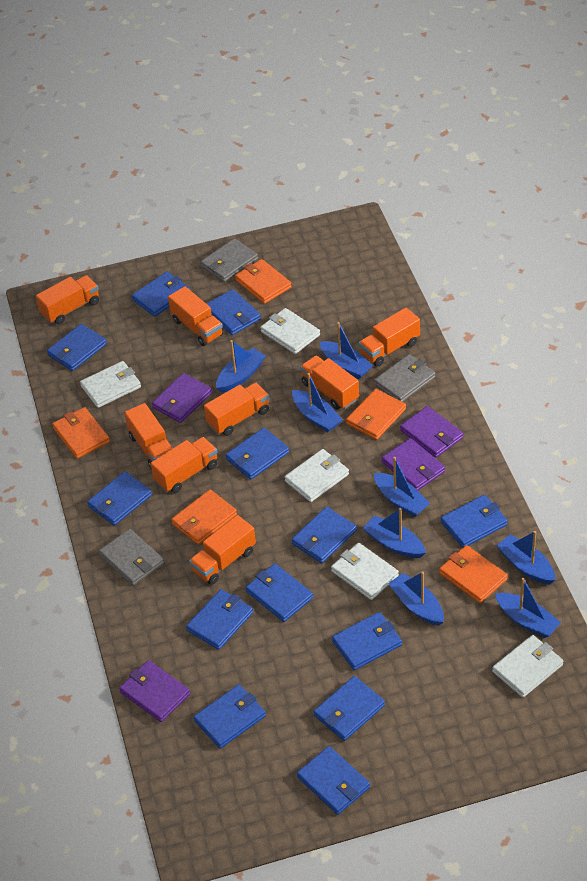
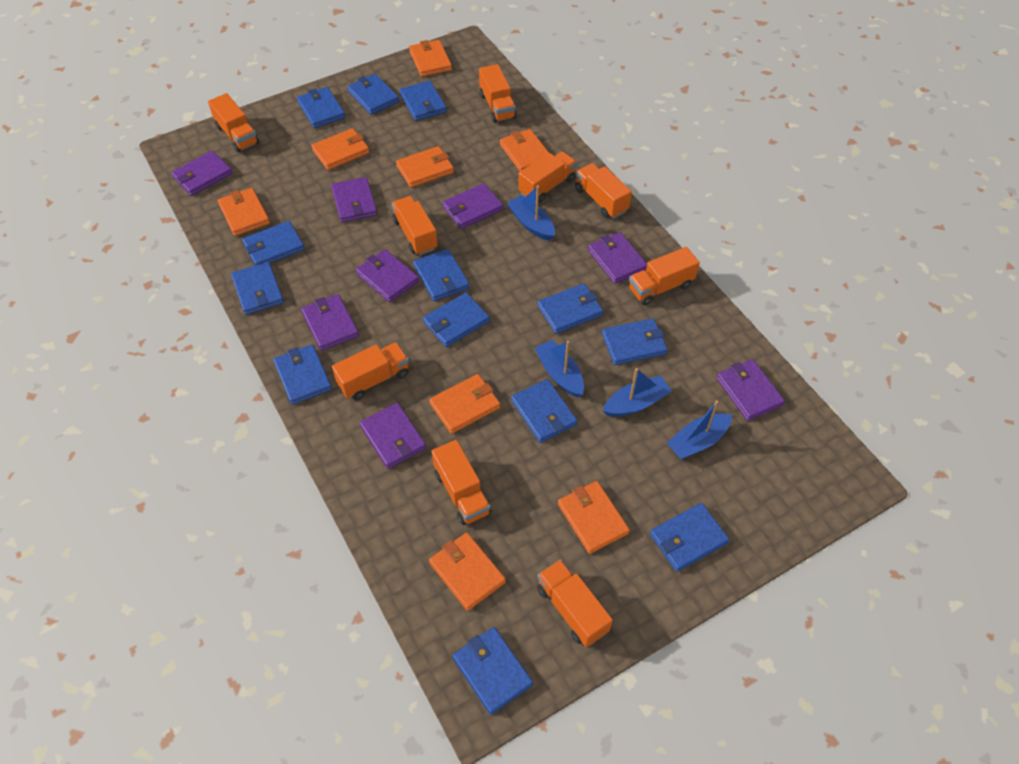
blue boat: 8 -> 4
grey wallet: 3 -> 0
orange truck: 8 -> 9
orange wallet: 5 -> 8
purple wallet: 4 -> 8
white wallet: 5 -> 0

